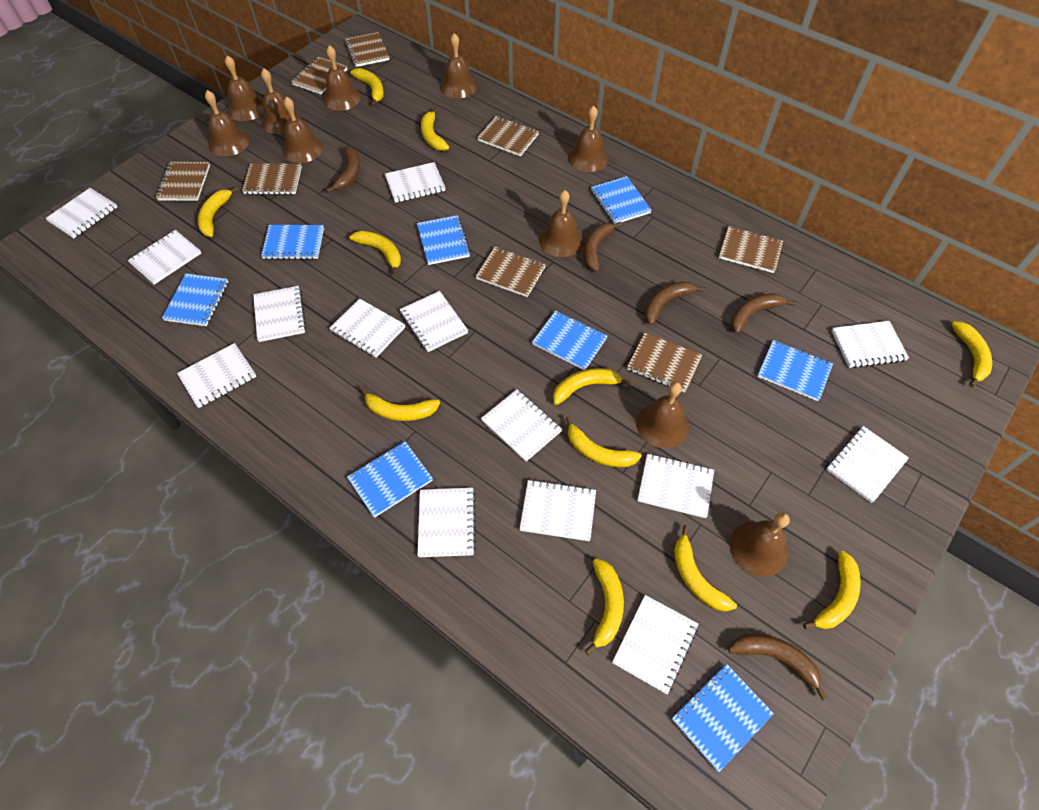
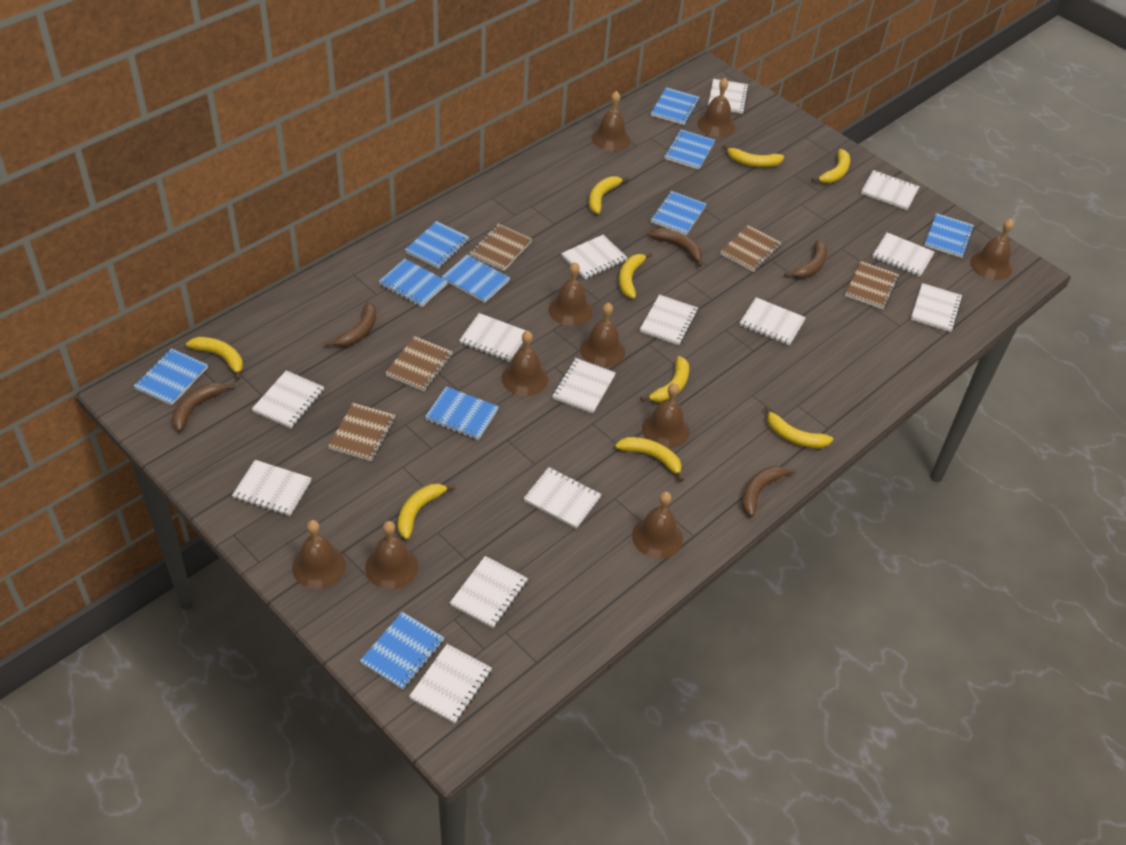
blue notebook: 8 -> 10
brown notebook: 8 -> 5
yellow banana: 11 -> 9

